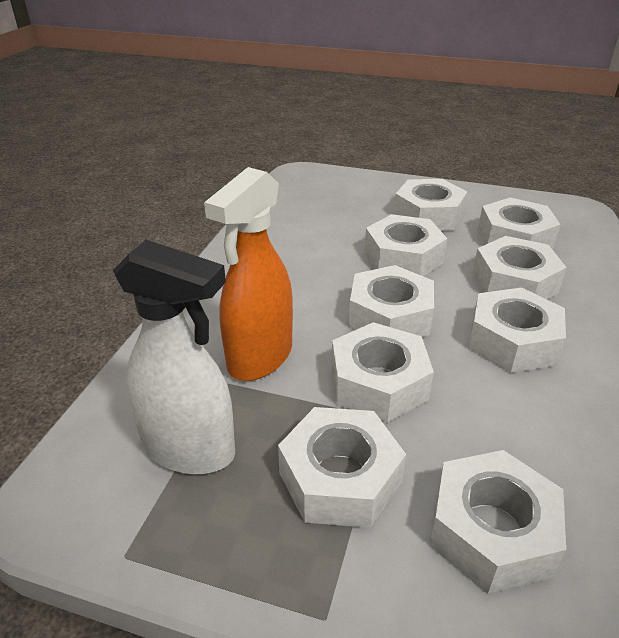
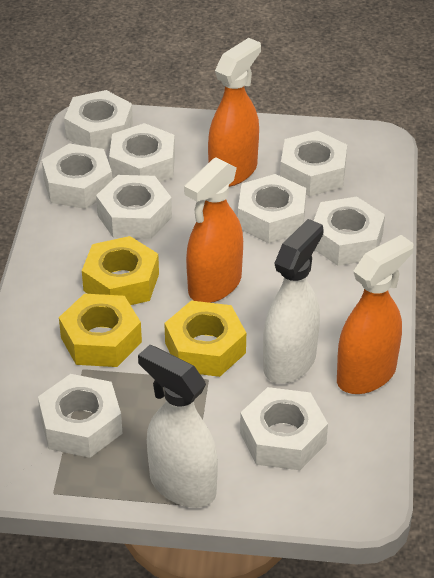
orange spray bottle: 1 -> 3
white spray bottle: 1 -> 2
yellow nut: 0 -> 3

